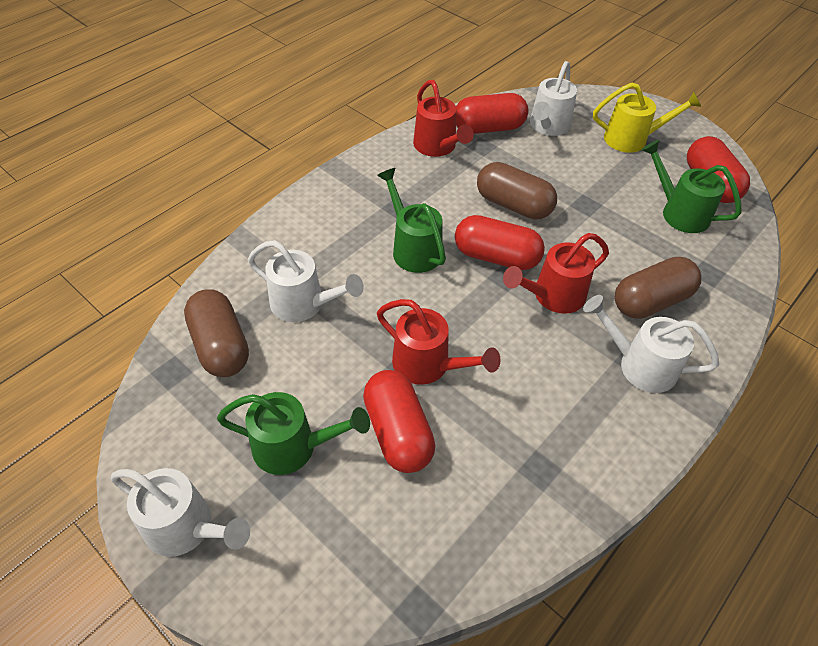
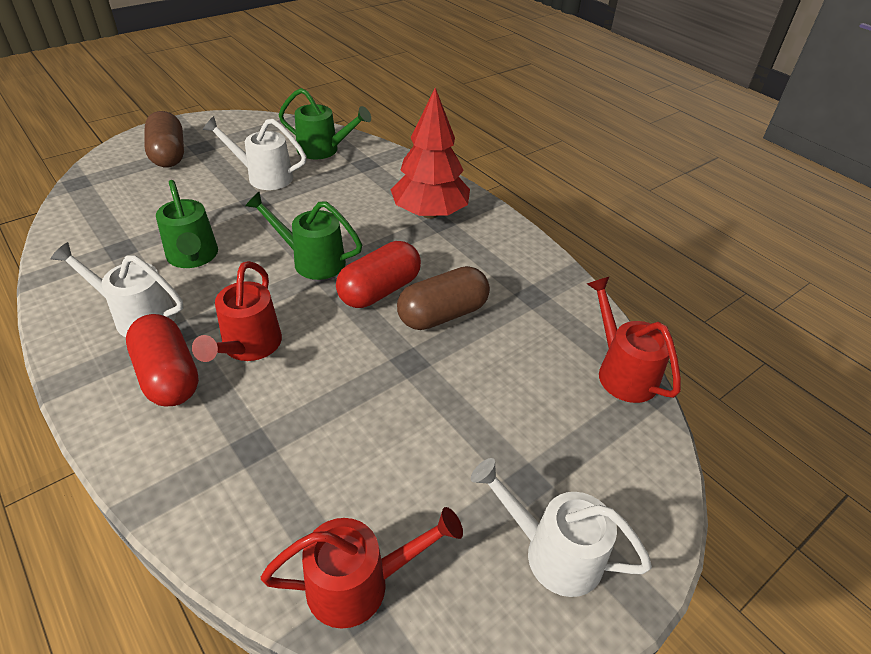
brown capsule: 3 -> 2
red capsule: 4 -> 2
red tree: 0 -> 1
white watering can: 4 -> 3
yellow watering can: 1 -> 0

